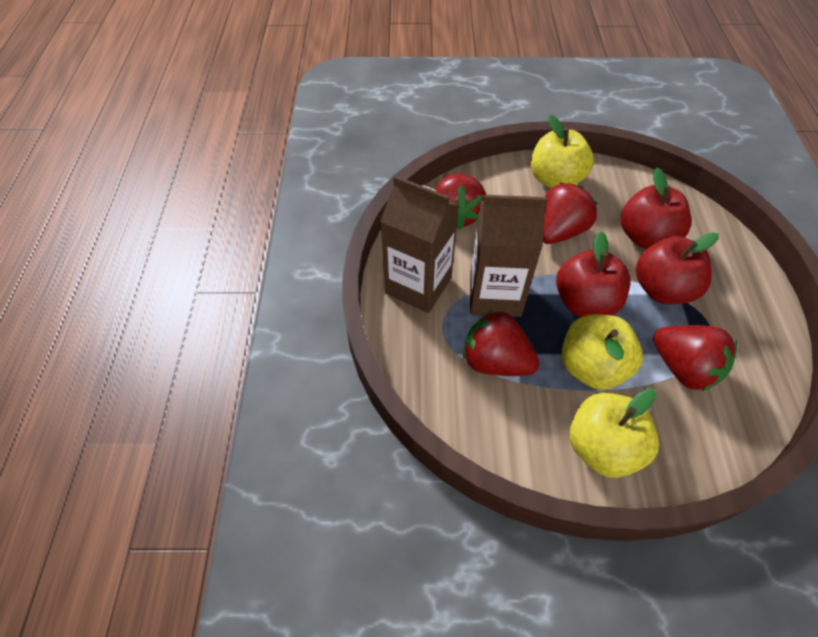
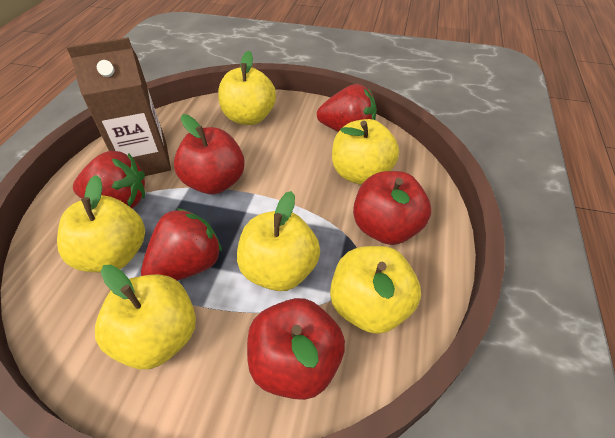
brown carton: 2 -> 1
red strawberry: 4 -> 3
yellow apple: 3 -> 6

